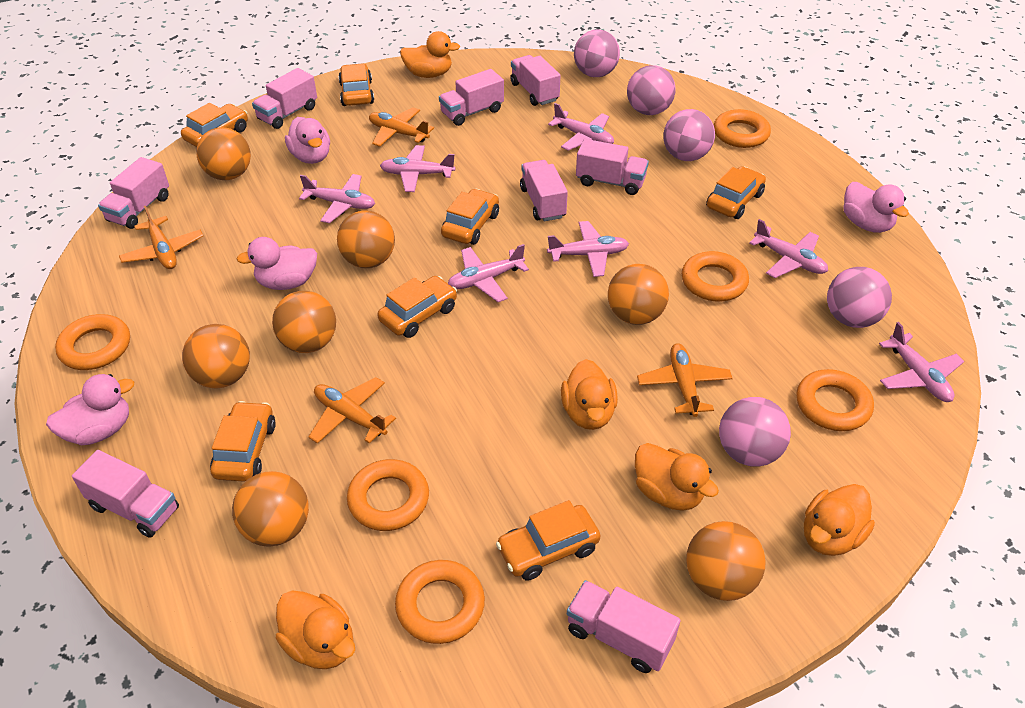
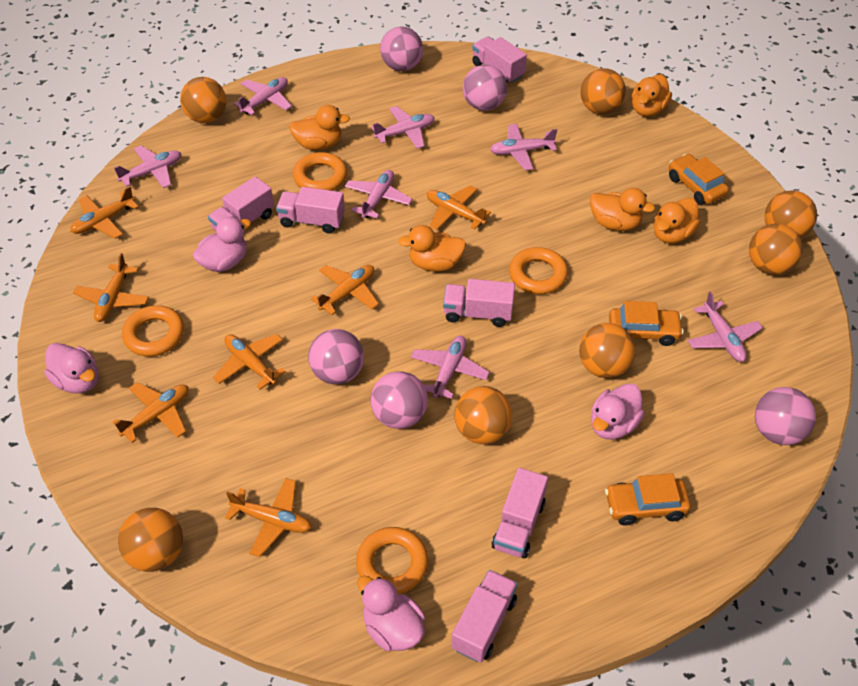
orange car: 7 -> 3
orange plane: 4 -> 7
orange ring: 6 -> 4
pink truck: 8 -> 6

